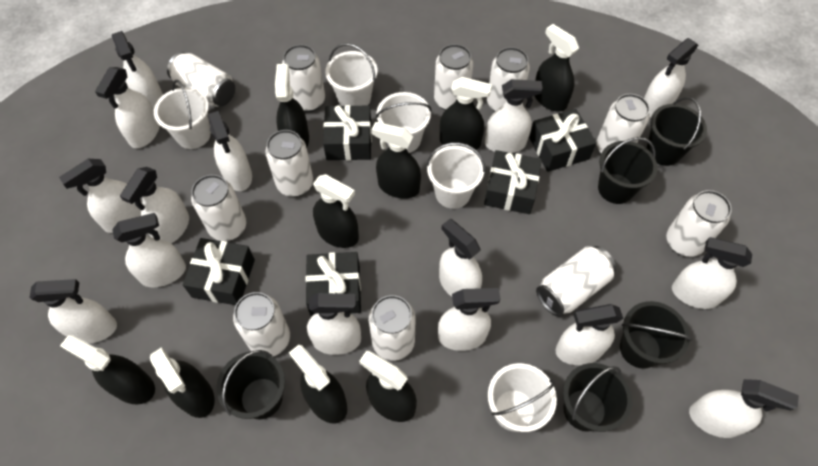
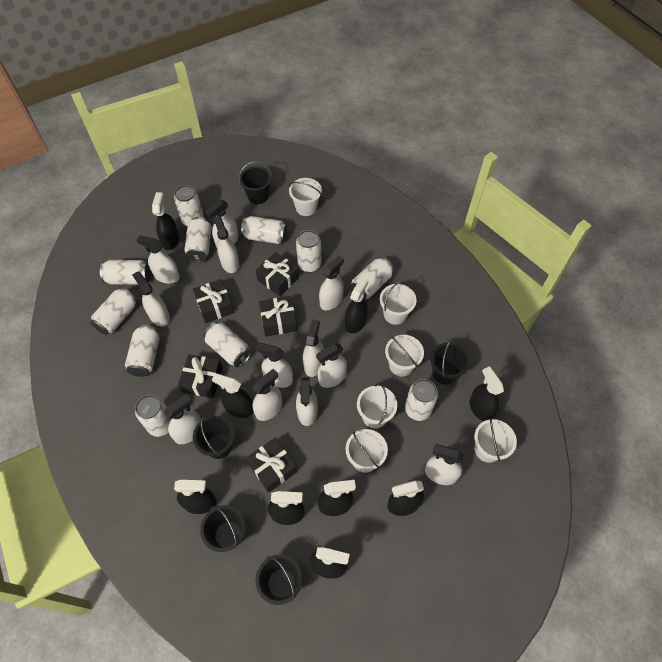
white bucket: 5 -> 6
white spray bottle: 15 -> 12

